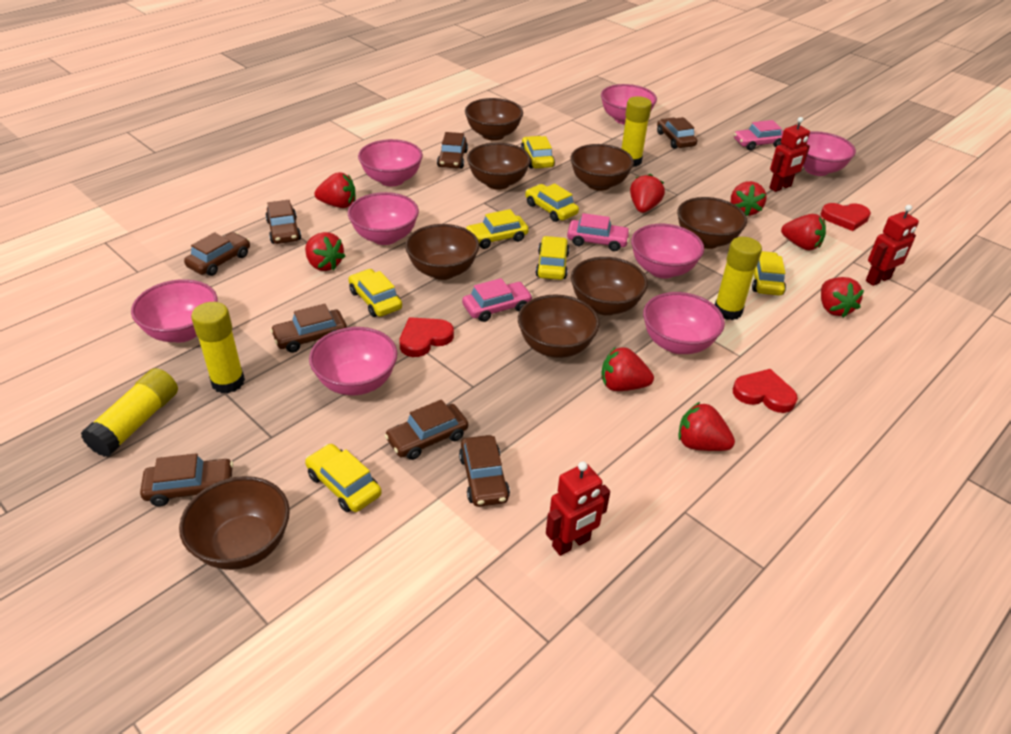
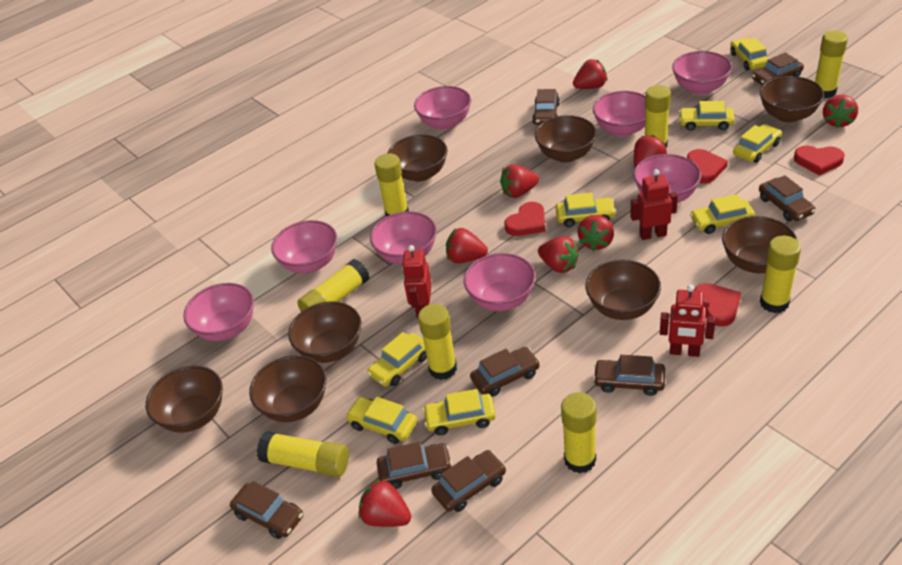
pink car: 3 -> 0
red heart: 3 -> 4
yellow car: 7 -> 8
yellow glue stick: 4 -> 8

